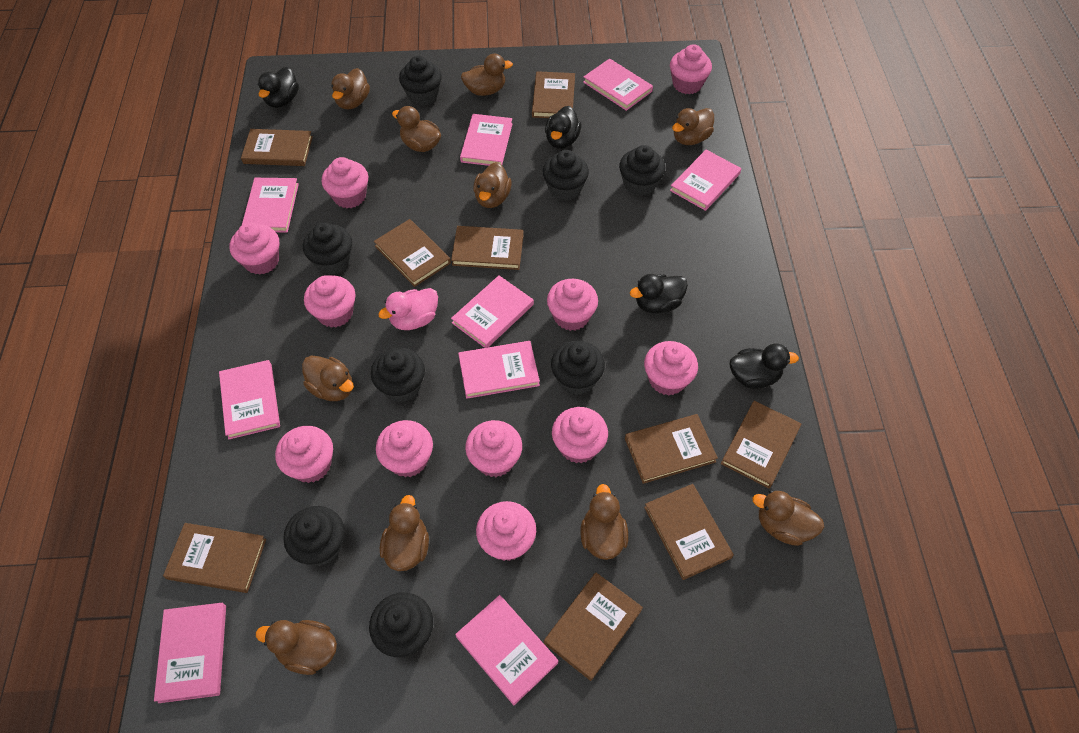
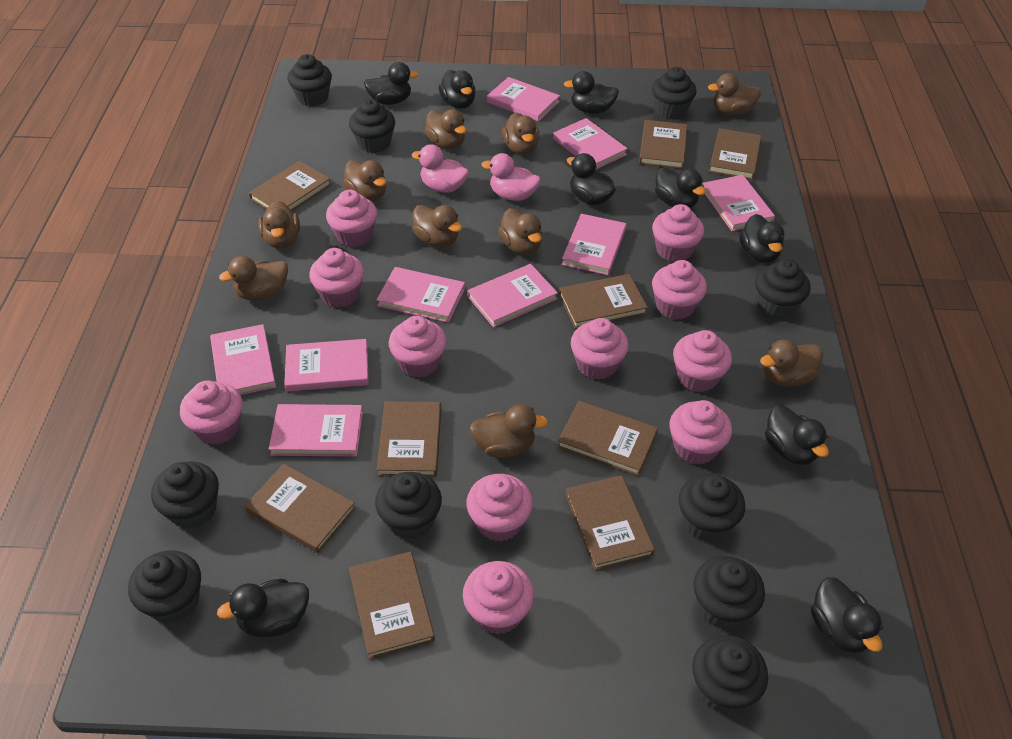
black cupcake: 8 -> 10
black duck: 4 -> 9
pink duck: 1 -> 2

